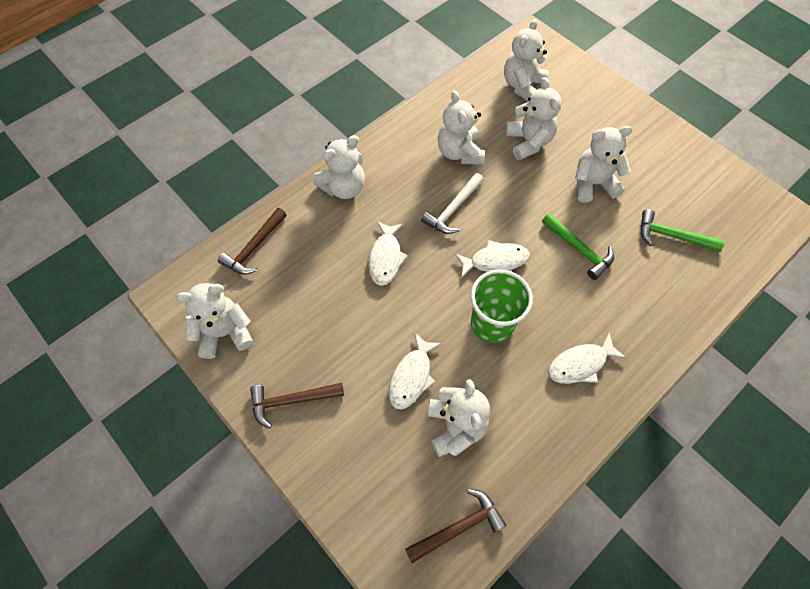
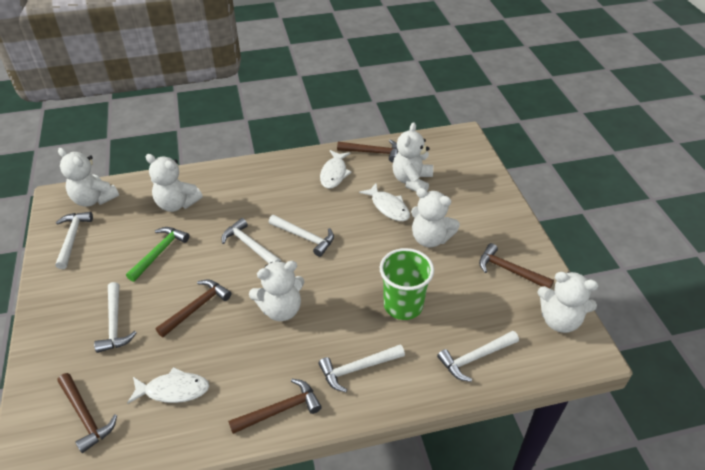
brown hammer: 3 -> 5
green hammer: 2 -> 1
white fish: 4 -> 3
white hammer: 1 -> 6
white teddy bear: 7 -> 6

